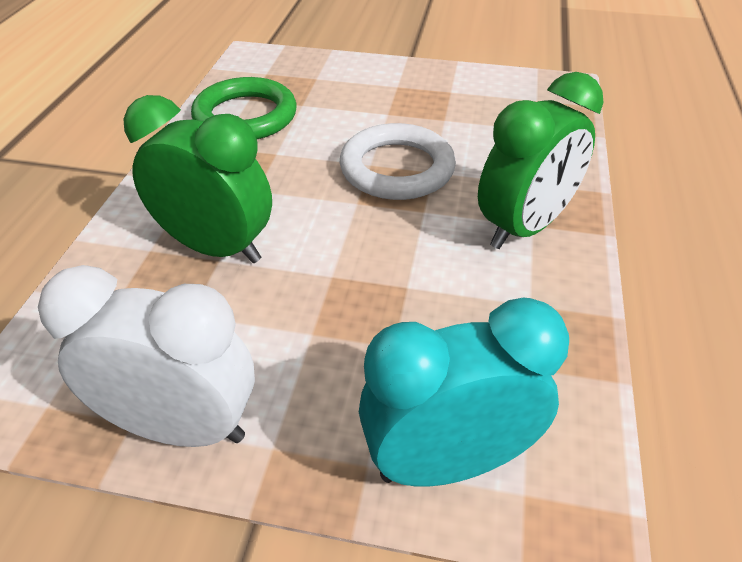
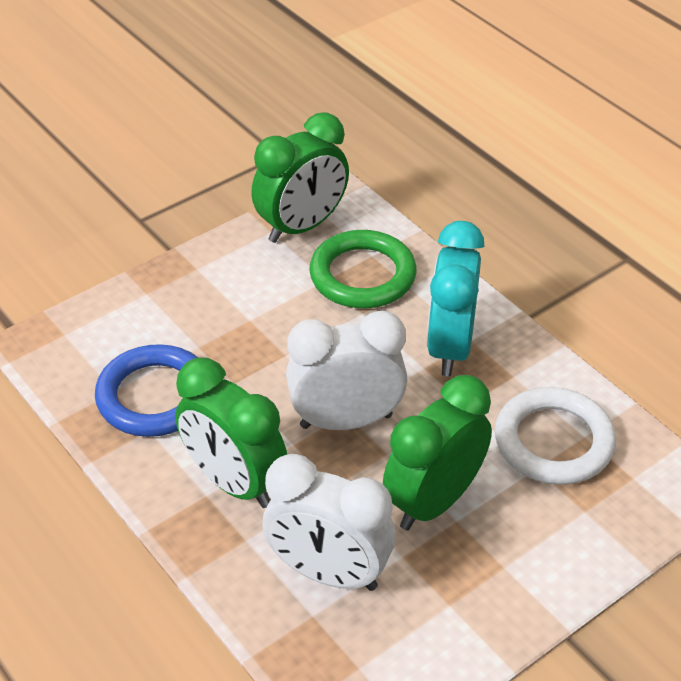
blue ring: 0 -> 1
green clock: 2 -> 3
white clock: 1 -> 2

